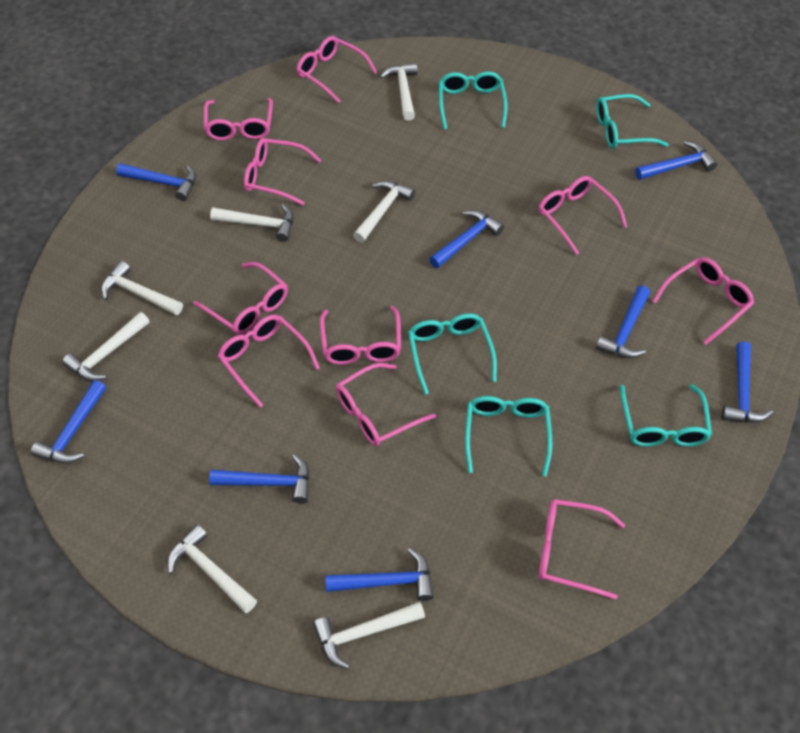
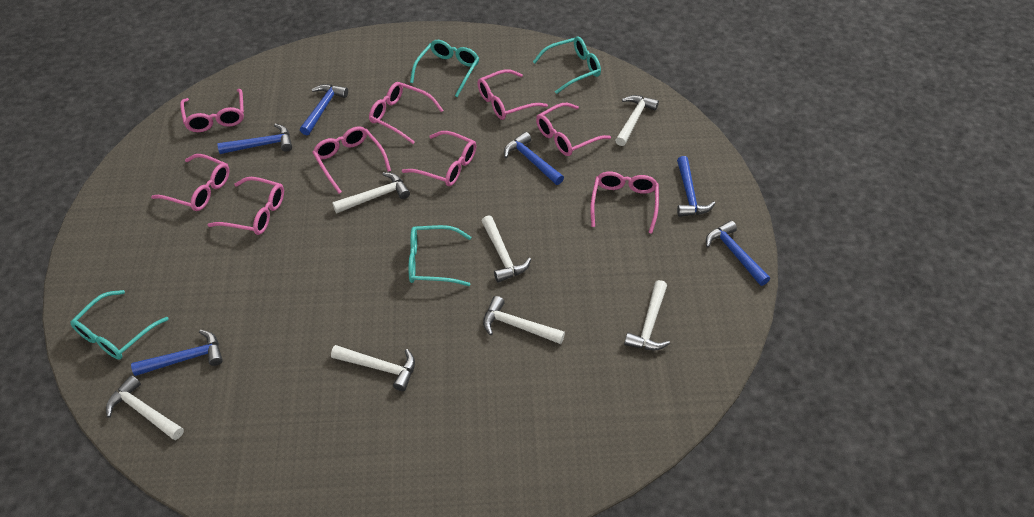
blue hammer: 8 -> 6
pink glasses: 10 -> 9
turquoise glasses: 5 -> 4

